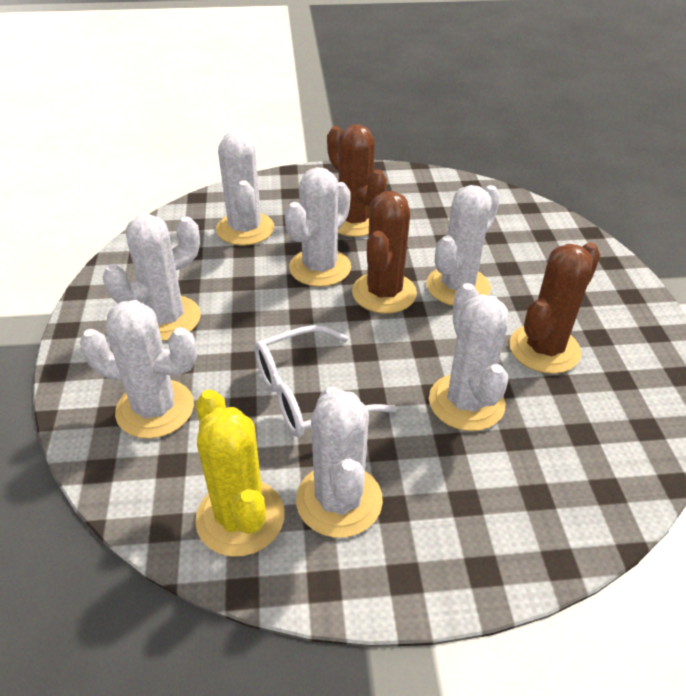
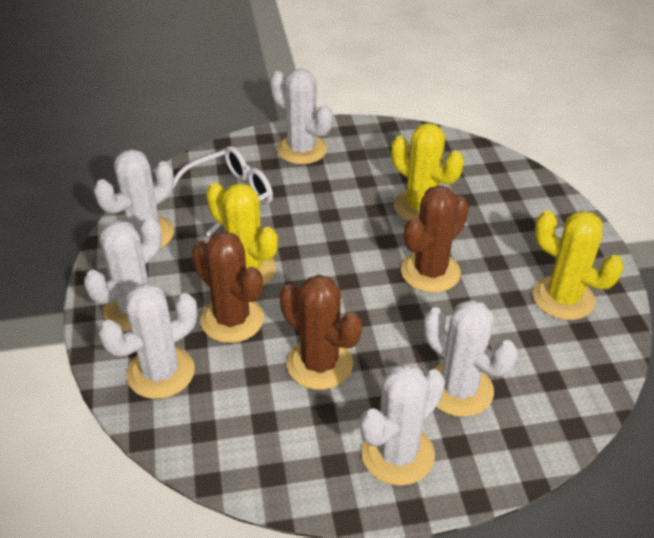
white cactus: 7 -> 6
yellow cactus: 1 -> 3

